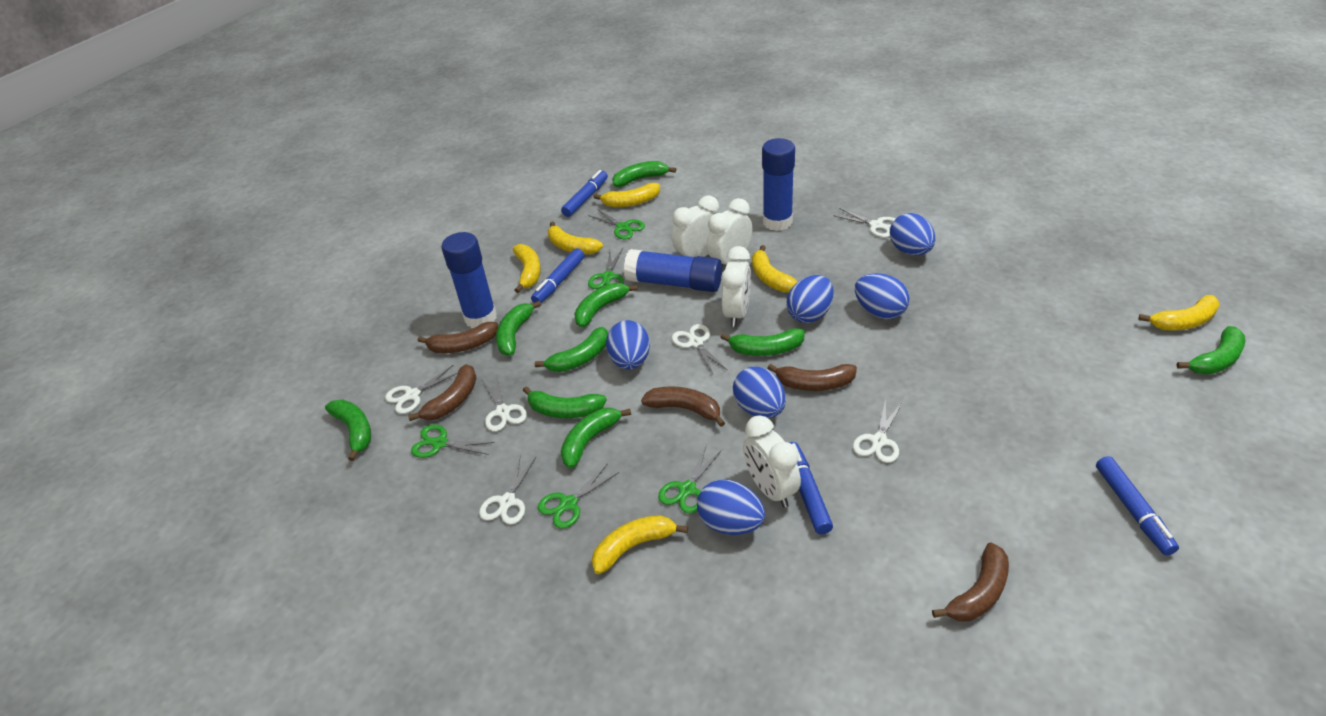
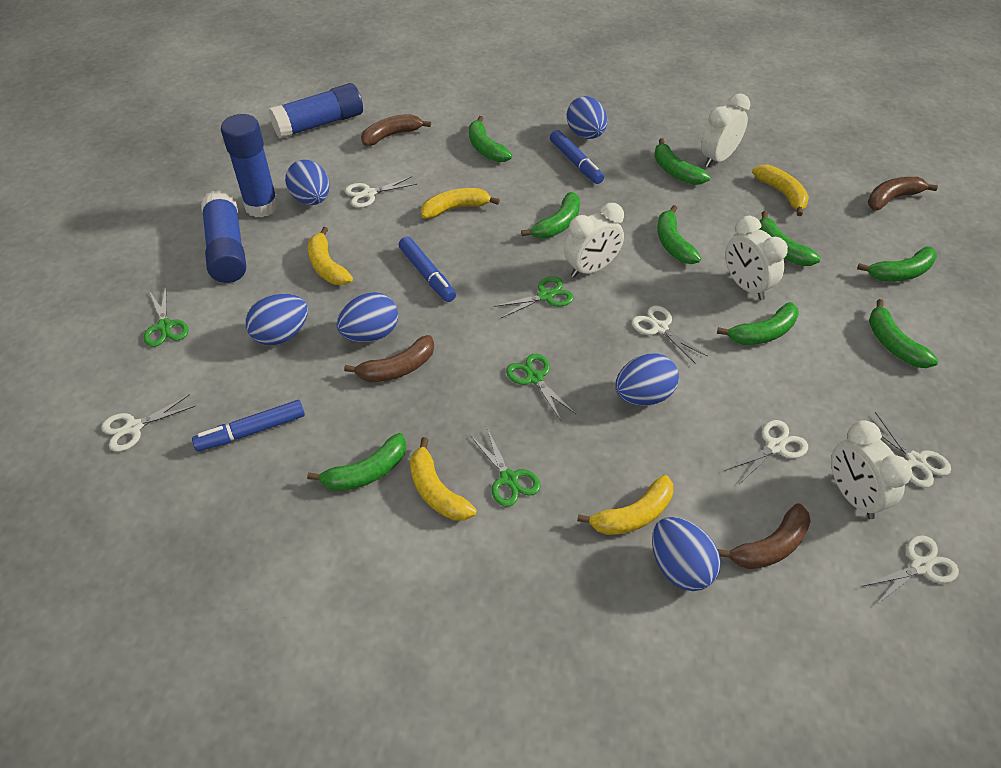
blue marker: 4 -> 3
brown banana: 5 -> 4
green scissors: 5 -> 4
yellow banana: 6 -> 5

